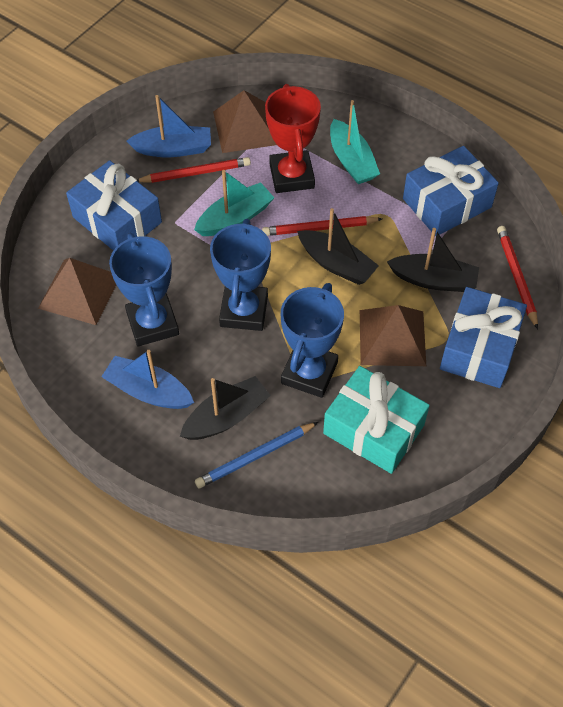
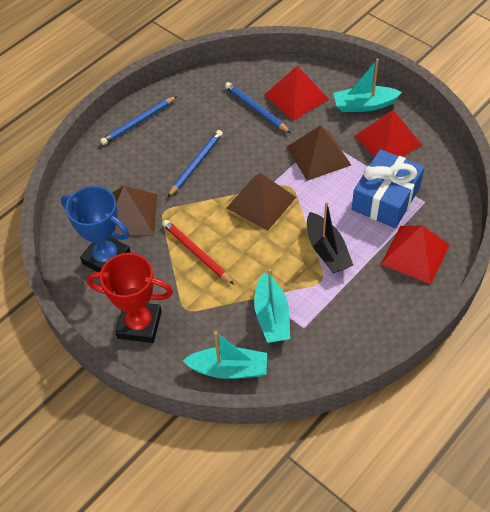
black boat: 3 -> 1
blue boat: 2 -> 0
blue gift: 3 -> 1
blue pencil: 1 -> 3
blue trophy: 3 -> 1
red pencil: 3 -> 1
red pyramid: 0 -> 3
turquoise boat: 2 -> 3
turquoise gift: 1 -> 0

